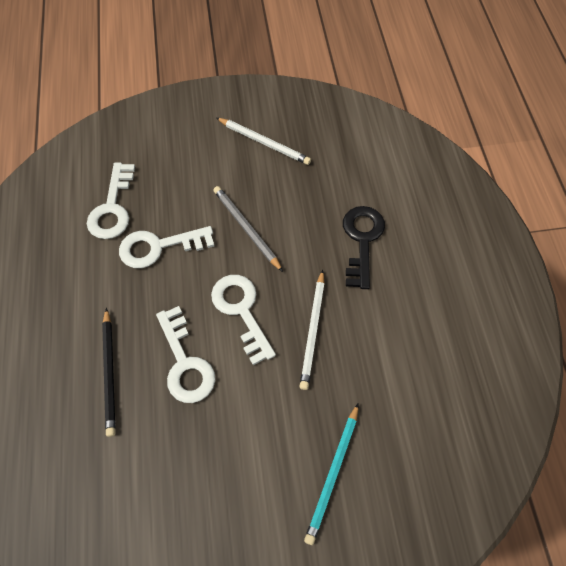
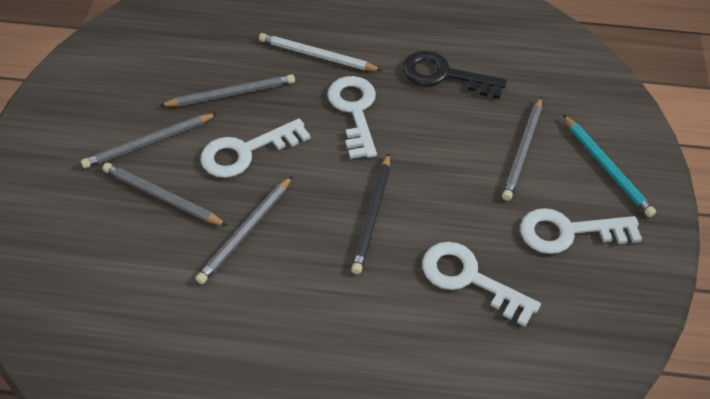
grey pencil: 1 -> 5
white pencil: 2 -> 1

